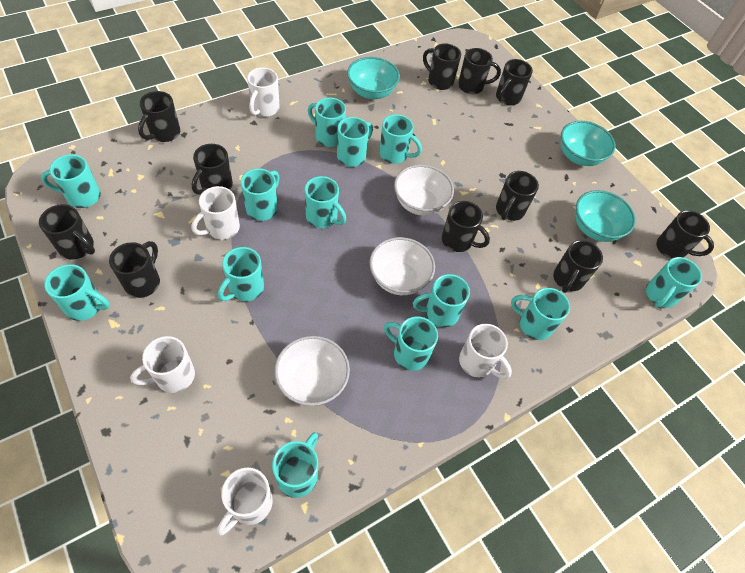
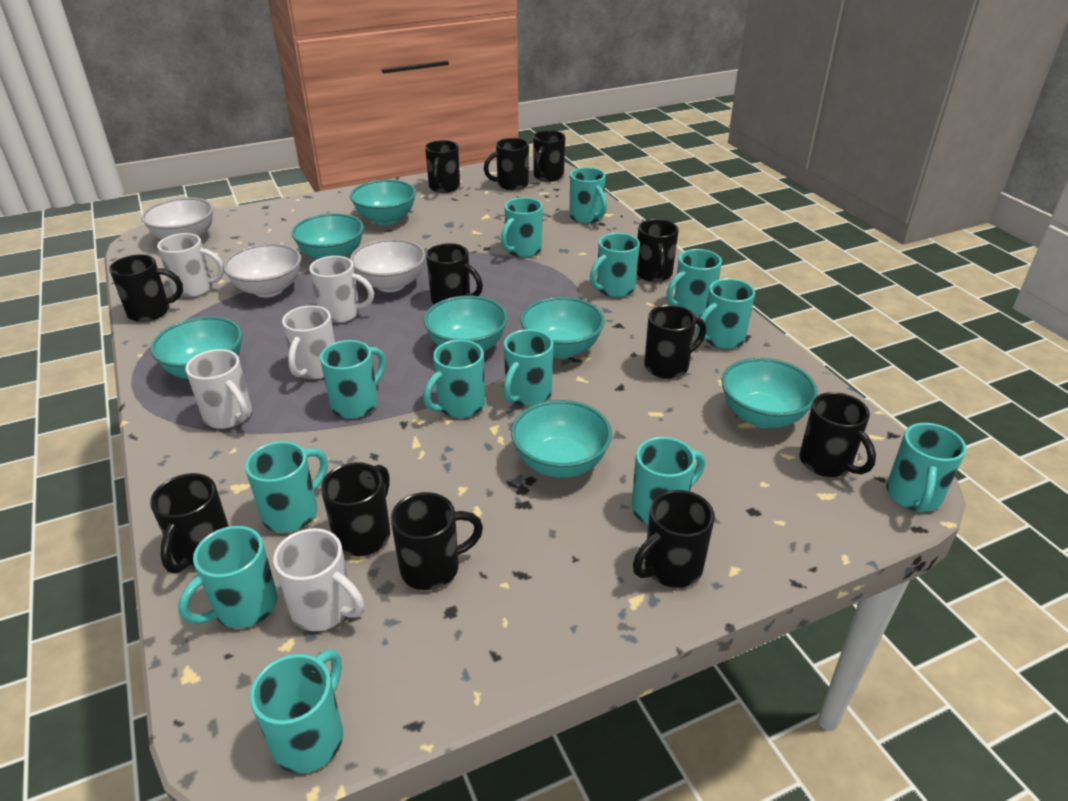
black mug: 11 -> 12
turquoise bowl: 3 -> 7

